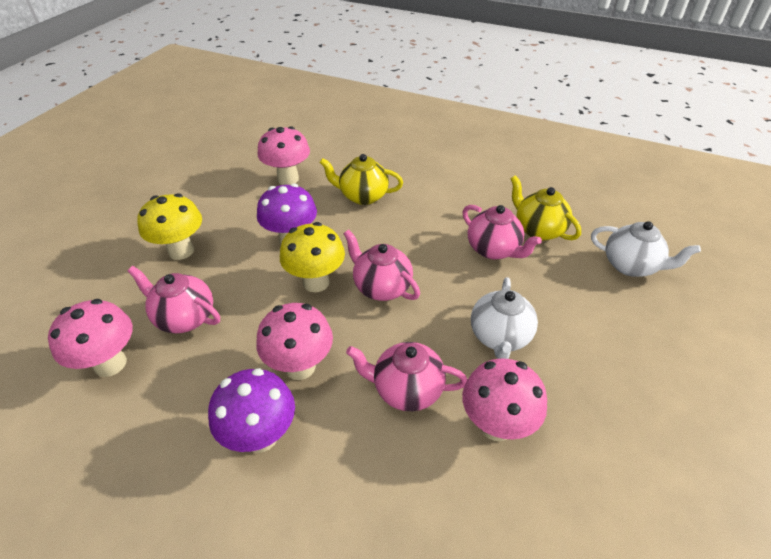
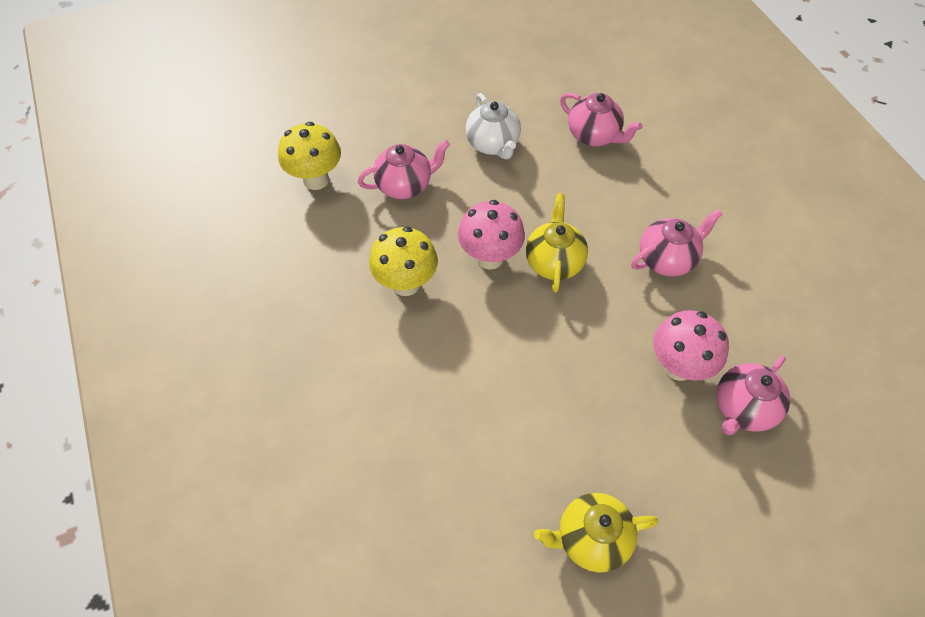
pink mushroom: 4 -> 2
purple mushroom: 2 -> 0
white teapot: 2 -> 1

